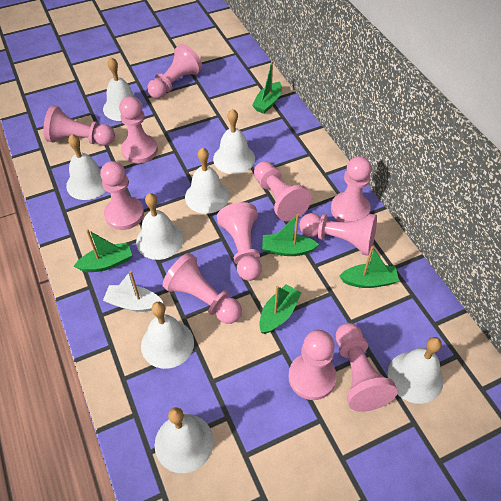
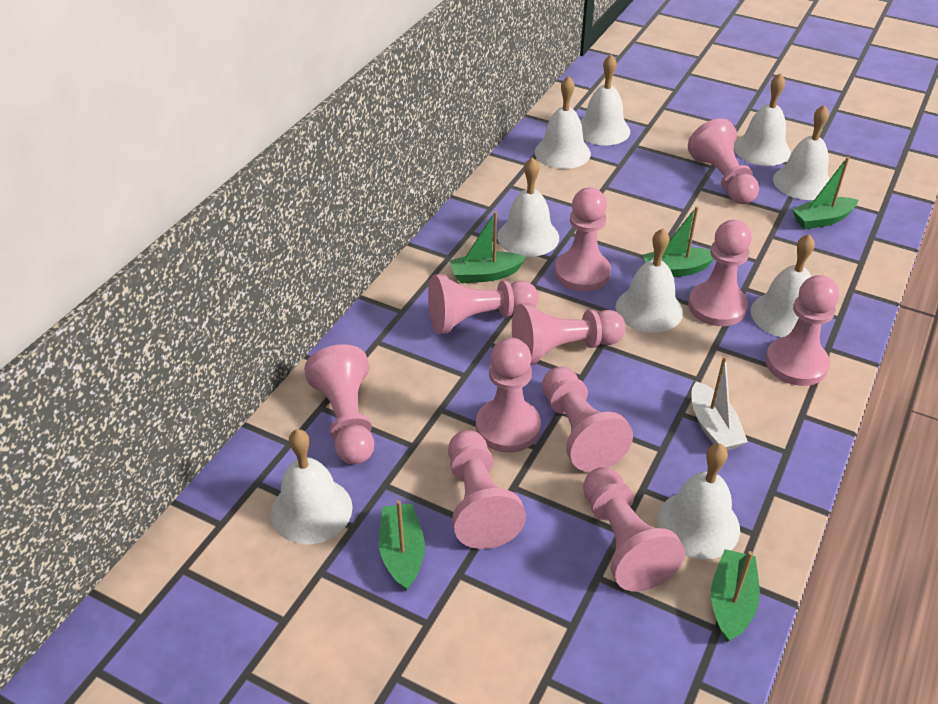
white bell: 8 -> 9

